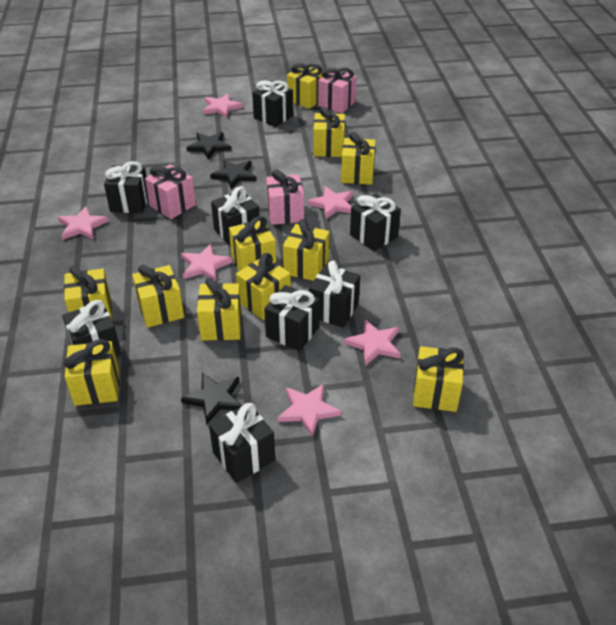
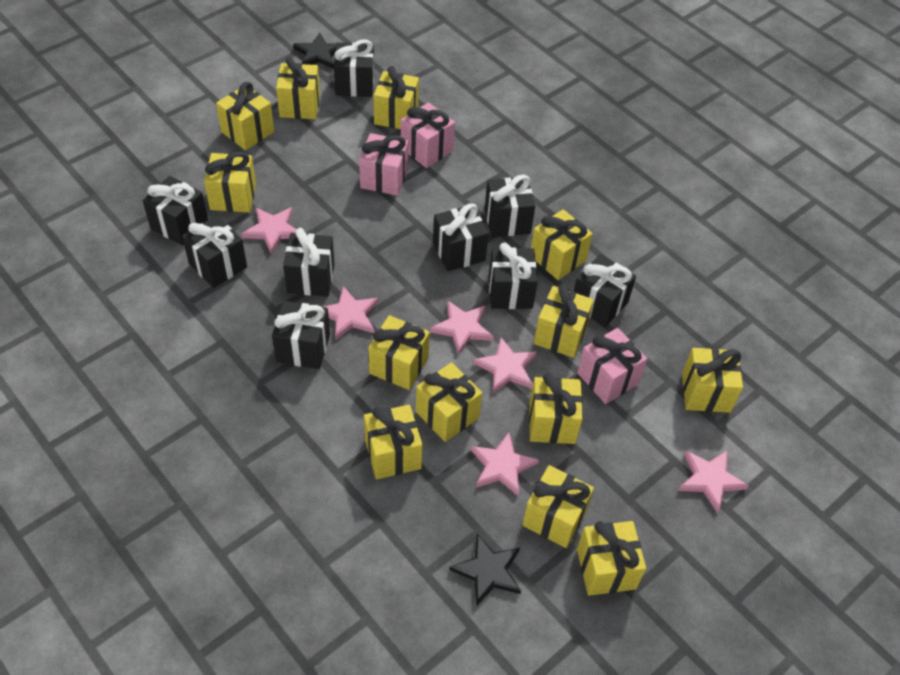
black gift: 8 -> 9
black star: 3 -> 2
yellow gift: 11 -> 13

